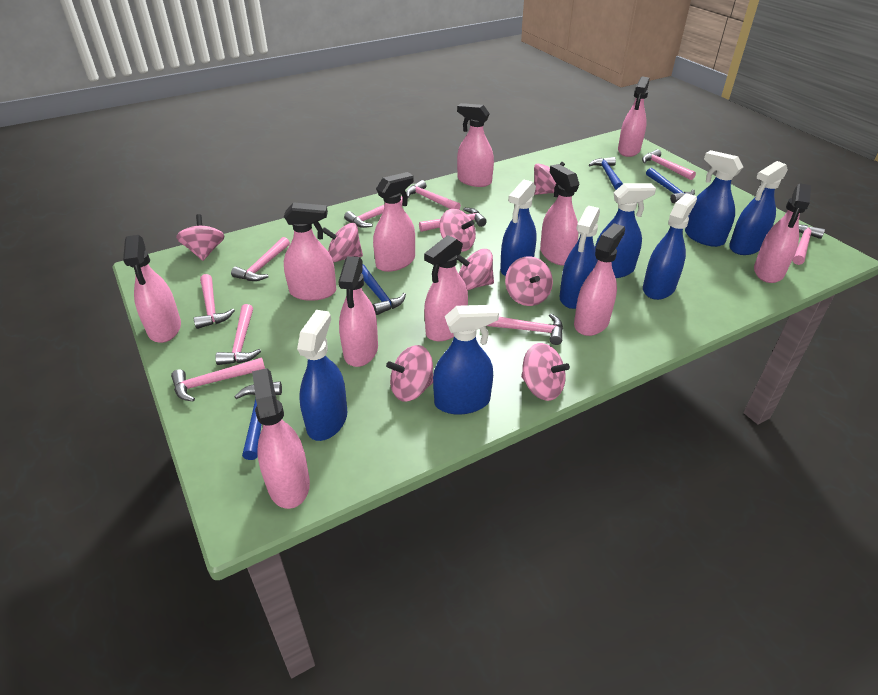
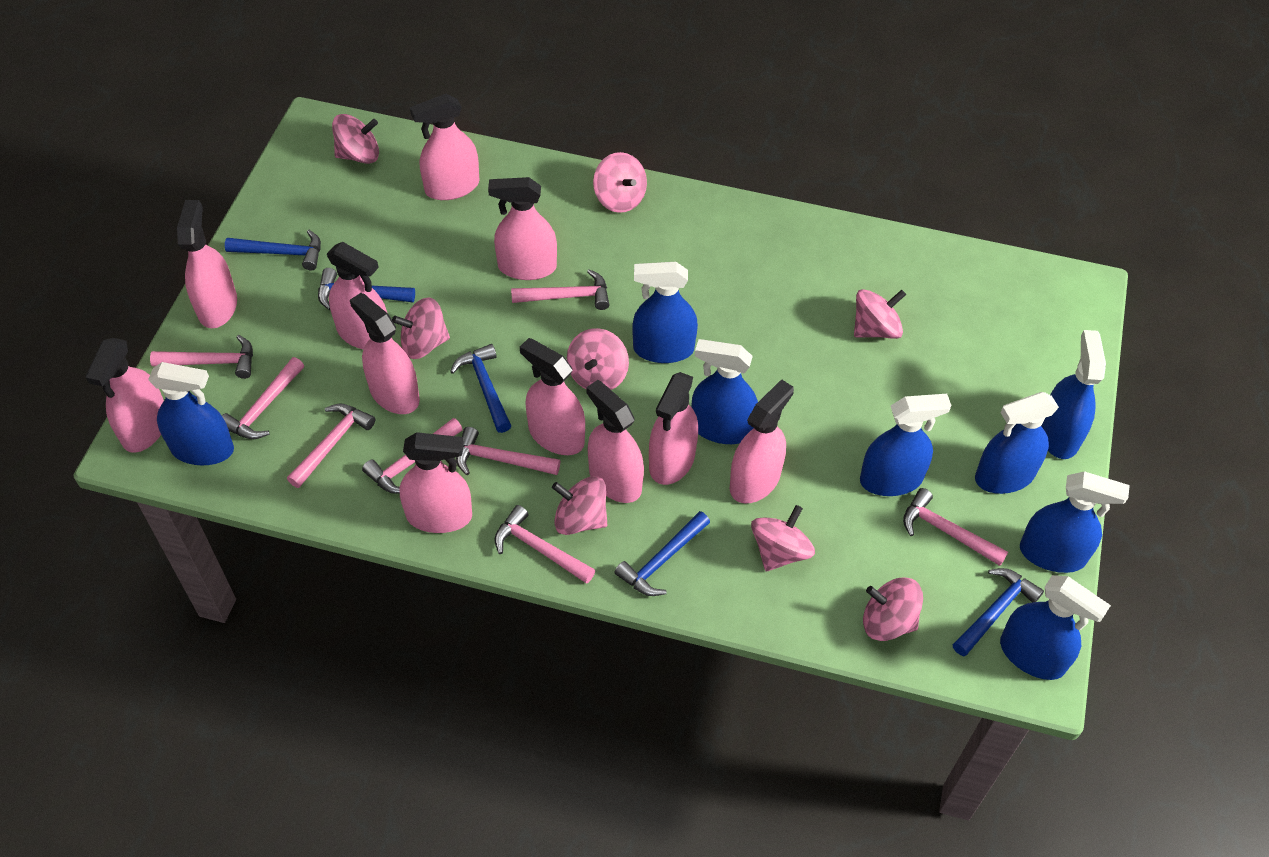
blue hammer: 4 -> 5
pink hammer: 10 -> 8

